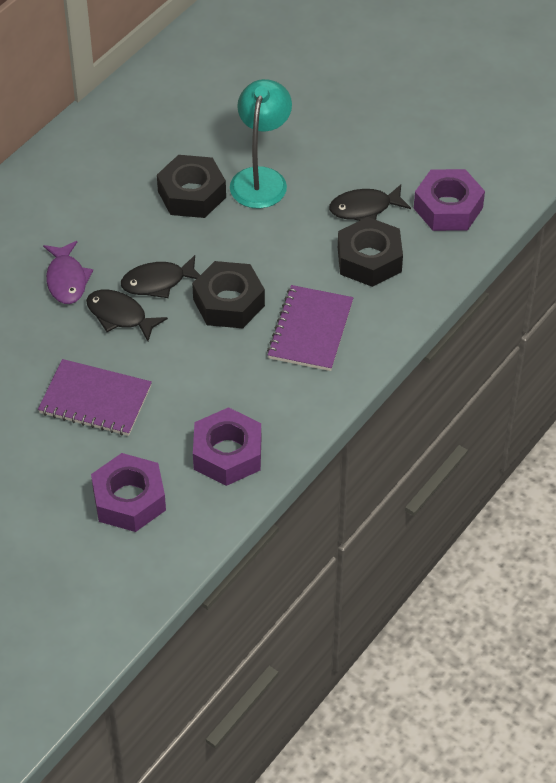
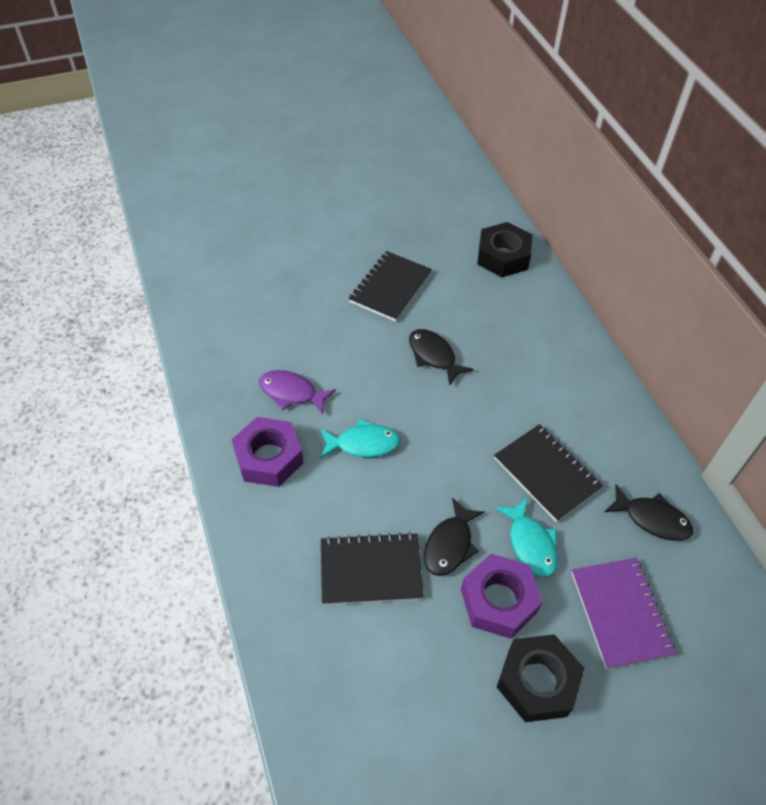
black notebook: 0 -> 3
black nut: 3 -> 2
purple notebook: 2 -> 1
purple nut: 3 -> 2
turquoise fish: 0 -> 2
turquoise lamp: 1 -> 0

